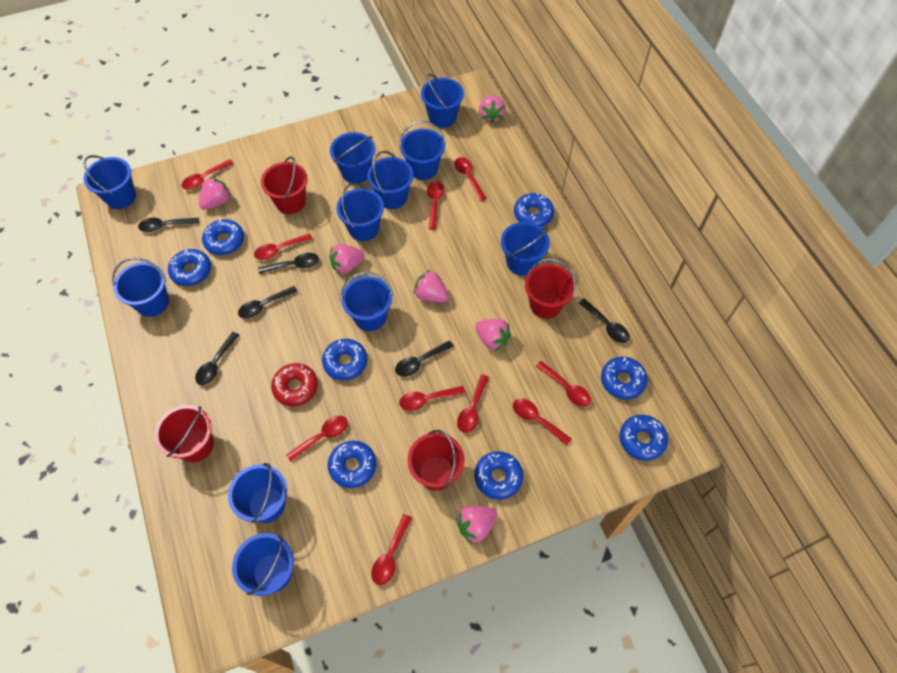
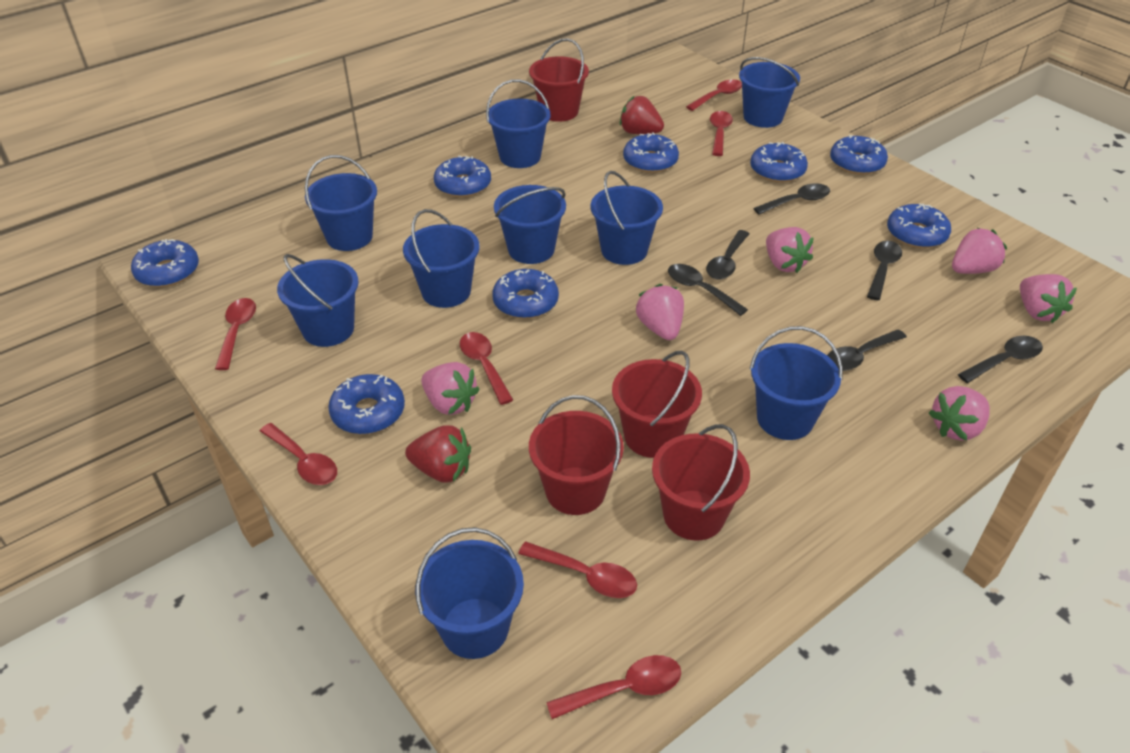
blue bucket: 11 -> 9
red donut: 1 -> 0
red spoon: 10 -> 7
red strawberry: 0 -> 2

